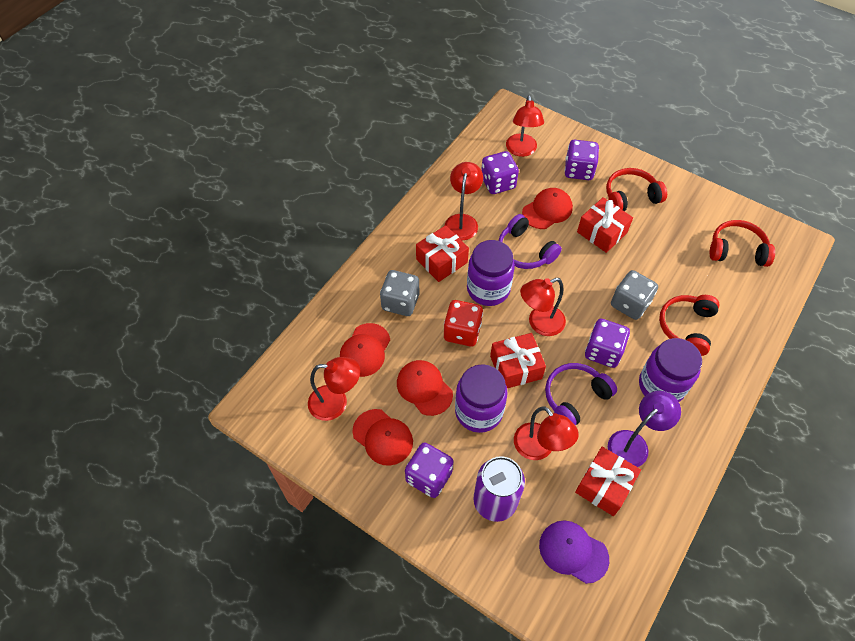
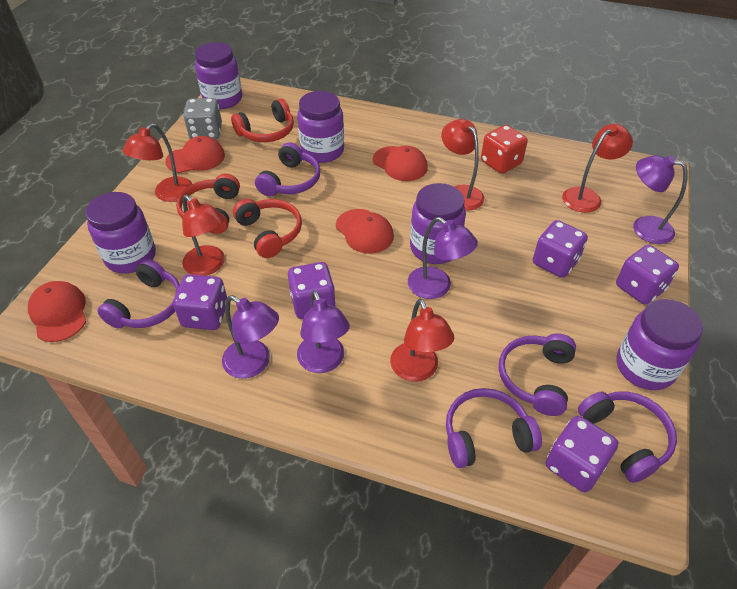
grey dice: 2 -> 1
purple can: 1 -> 0
purple cap: 1 -> 0
purple dice: 4 -> 5
purple headphones: 2 -> 5
purple jar: 3 -> 5
purple lamp: 1 -> 4
red gift: 4 -> 0

